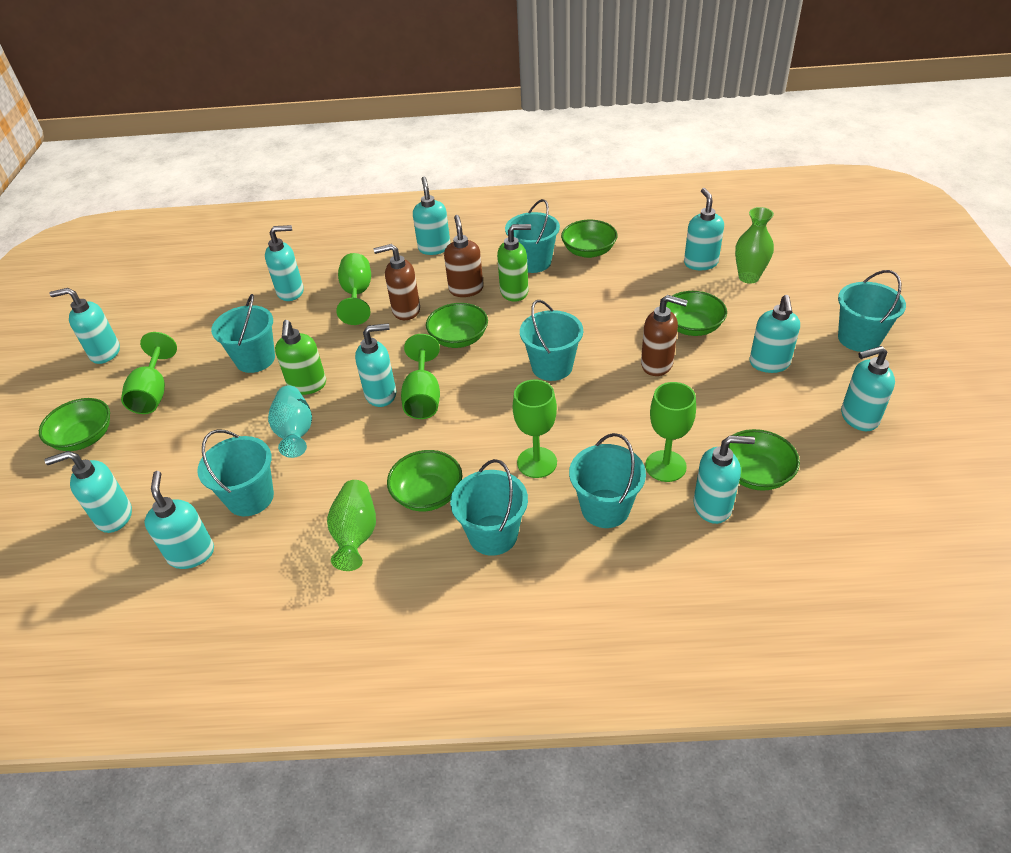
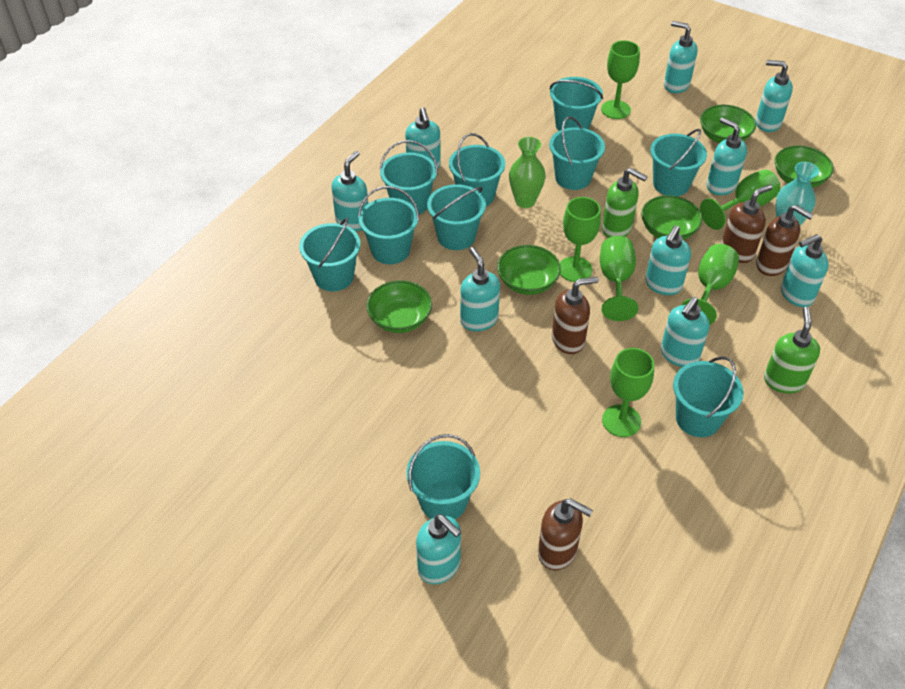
brown soap dispenser: 3 -> 4
green bowl: 6 -> 5
green goblet: 5 -> 6
green vase: 2 -> 1
turquoise bucket: 7 -> 10

